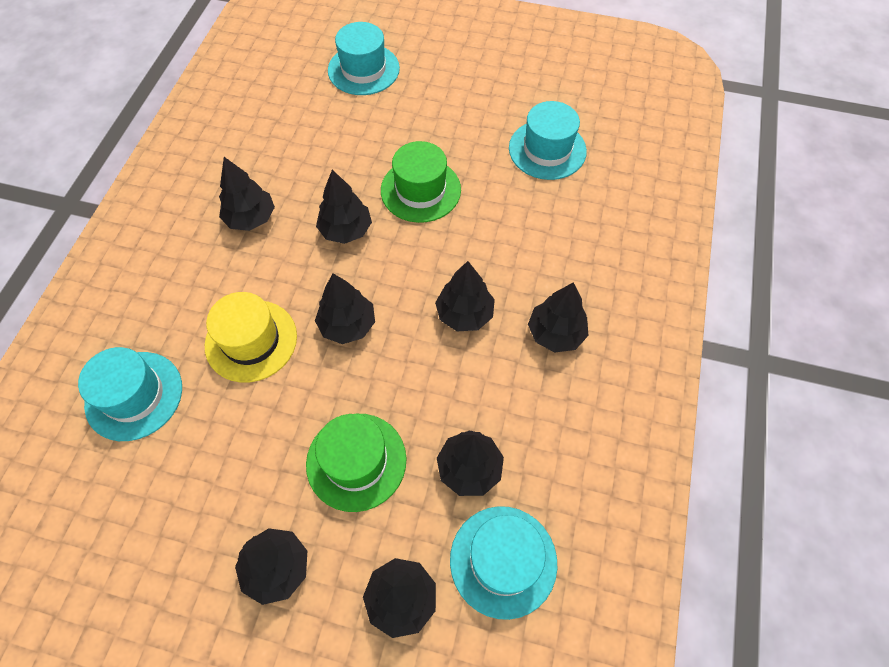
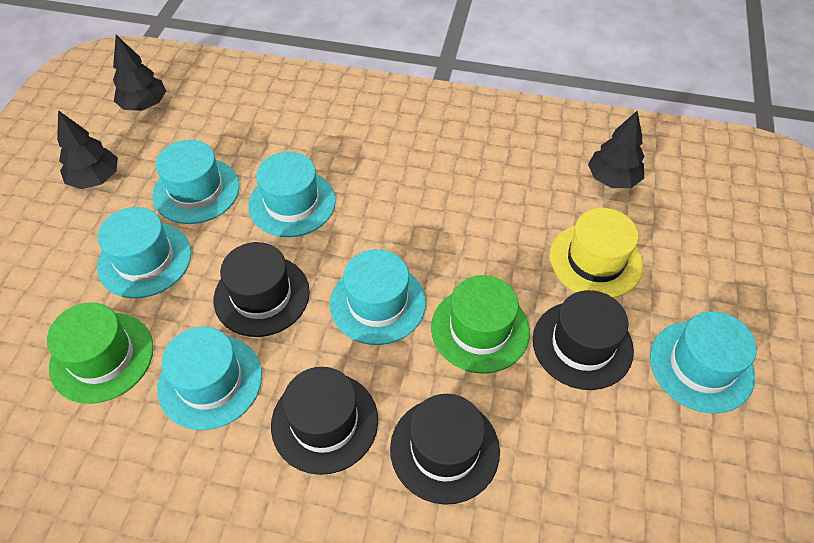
black hat: 0 -> 4
black tree: 8 -> 3
turquoise hat: 4 -> 6

